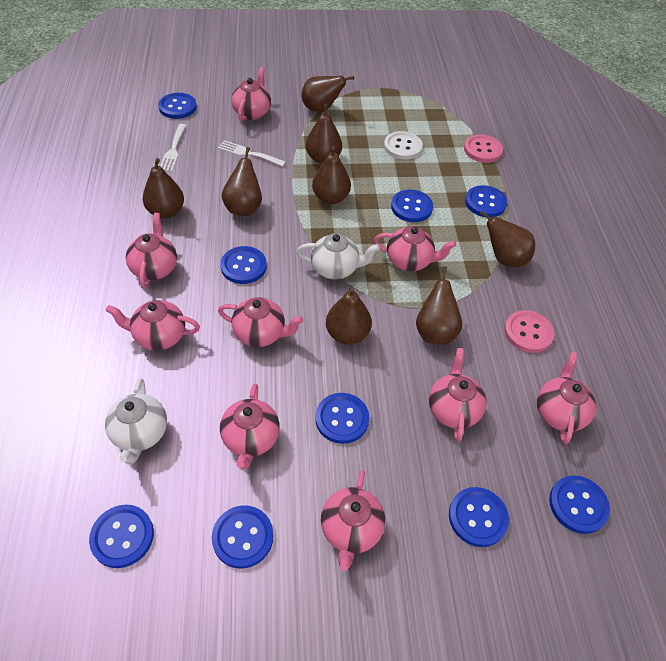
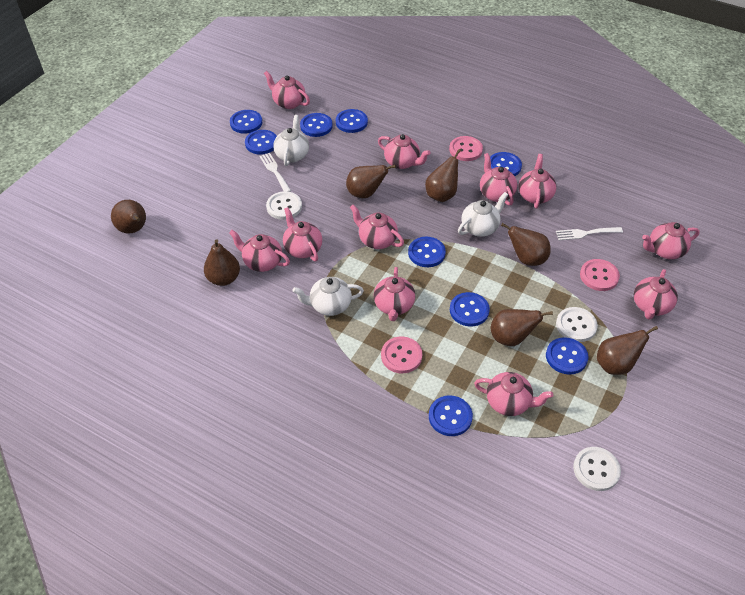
brown pear: 8 -> 7
pink button: 2 -> 3
pink teapot: 9 -> 11
white button: 1 -> 3
white teapot: 2 -> 3

